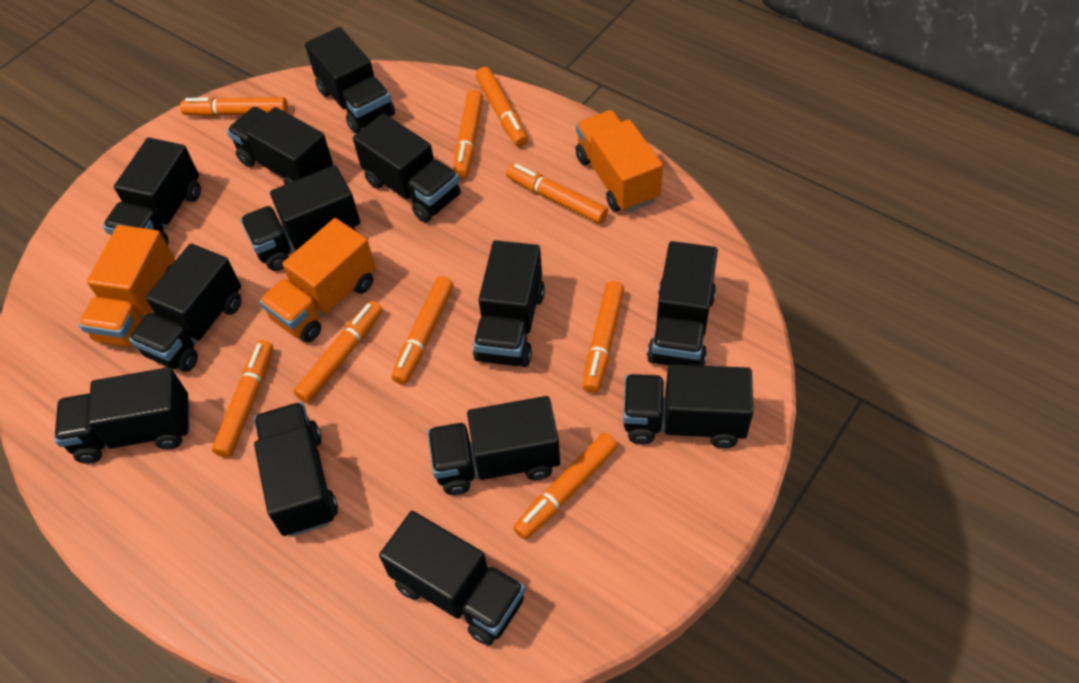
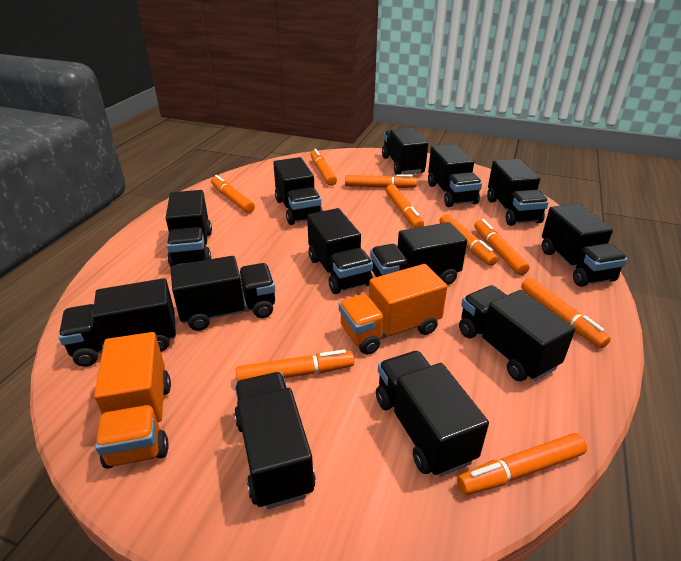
orange truck: 3 -> 2

